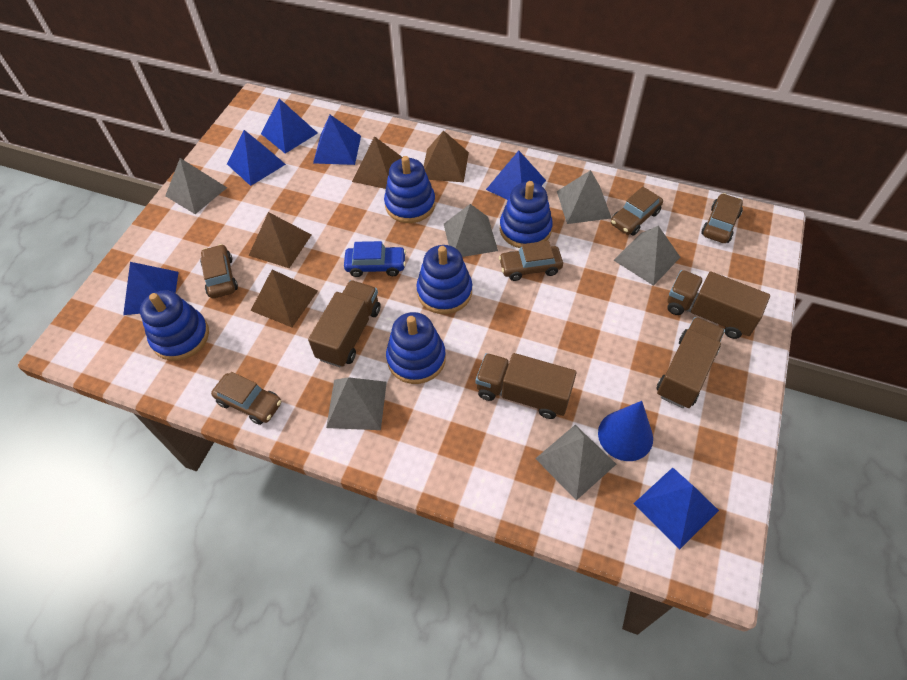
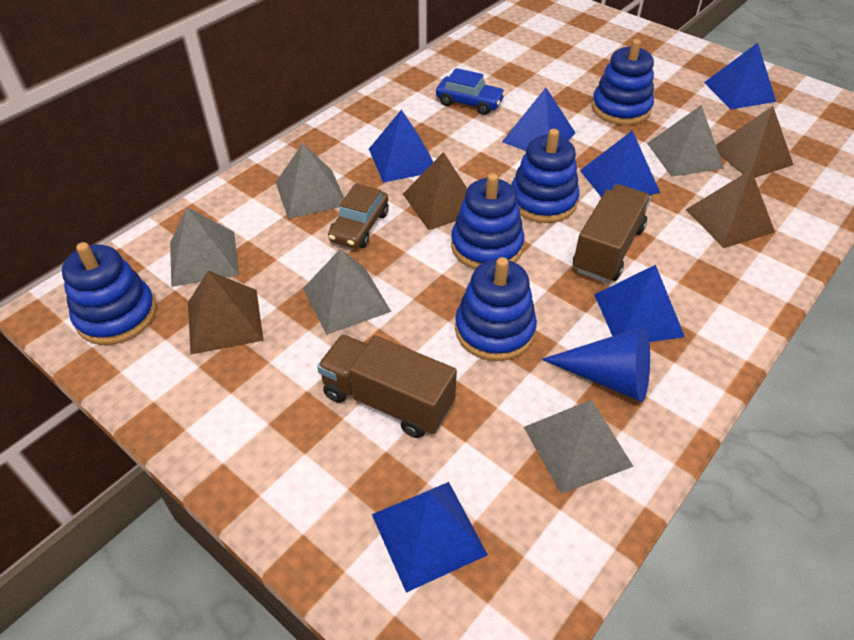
brown car: 5 -> 1
brown truck: 4 -> 2
grey pyramid: 6 -> 5

